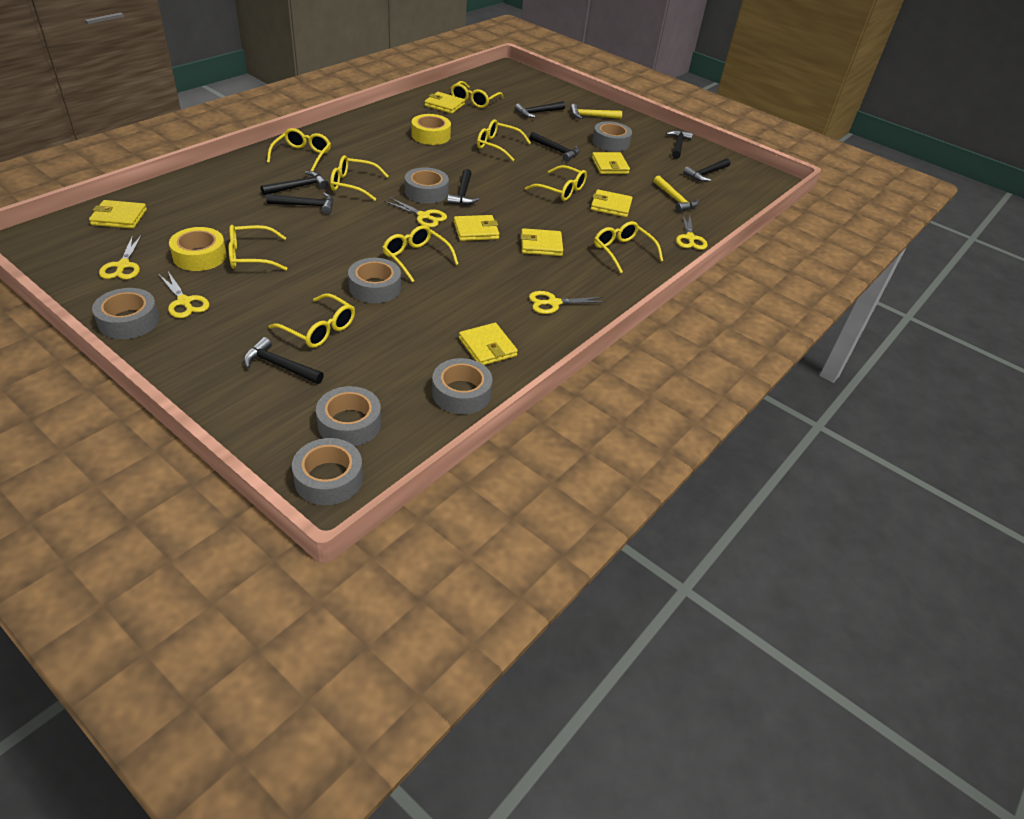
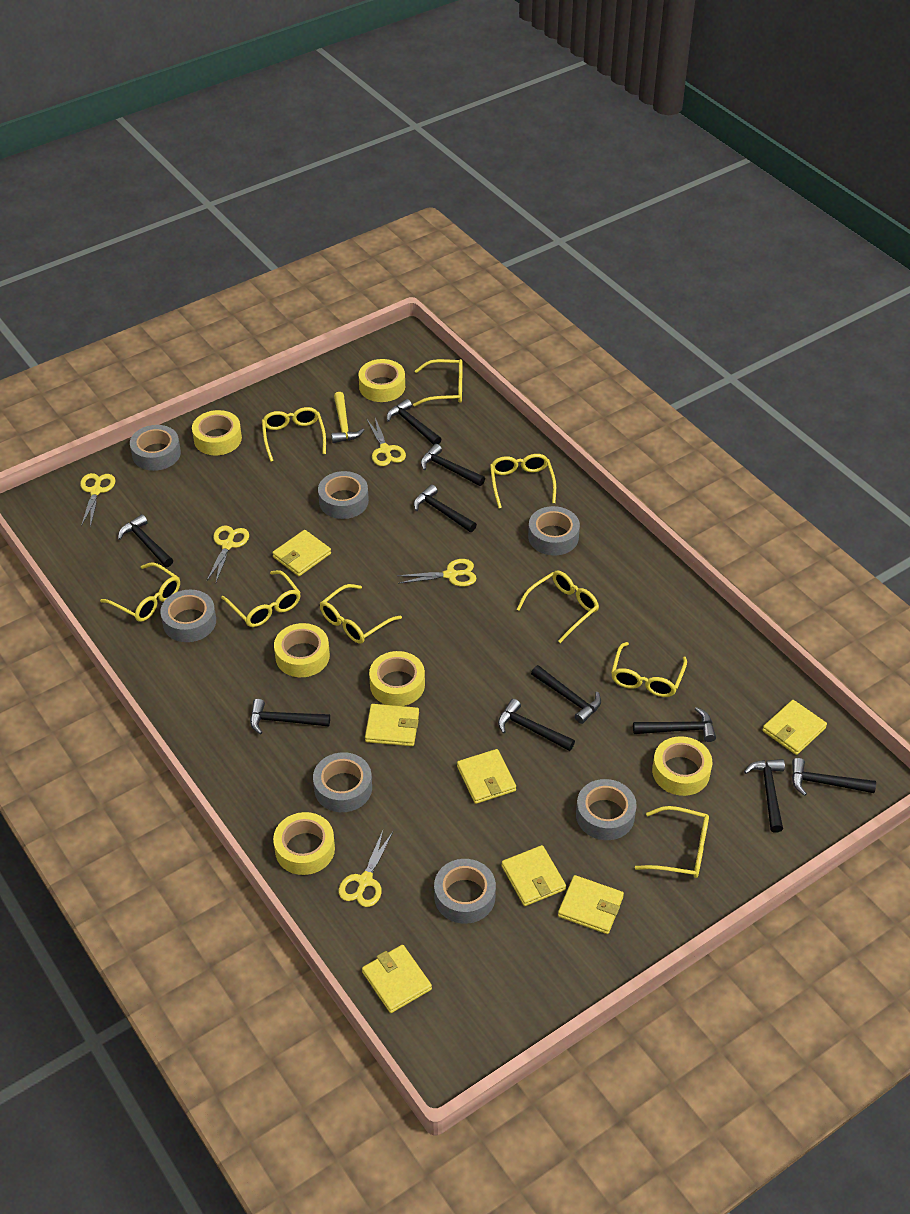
black hammer: 8 -> 10
yellow hammer: 2 -> 1
yellow tape: 2 -> 6

